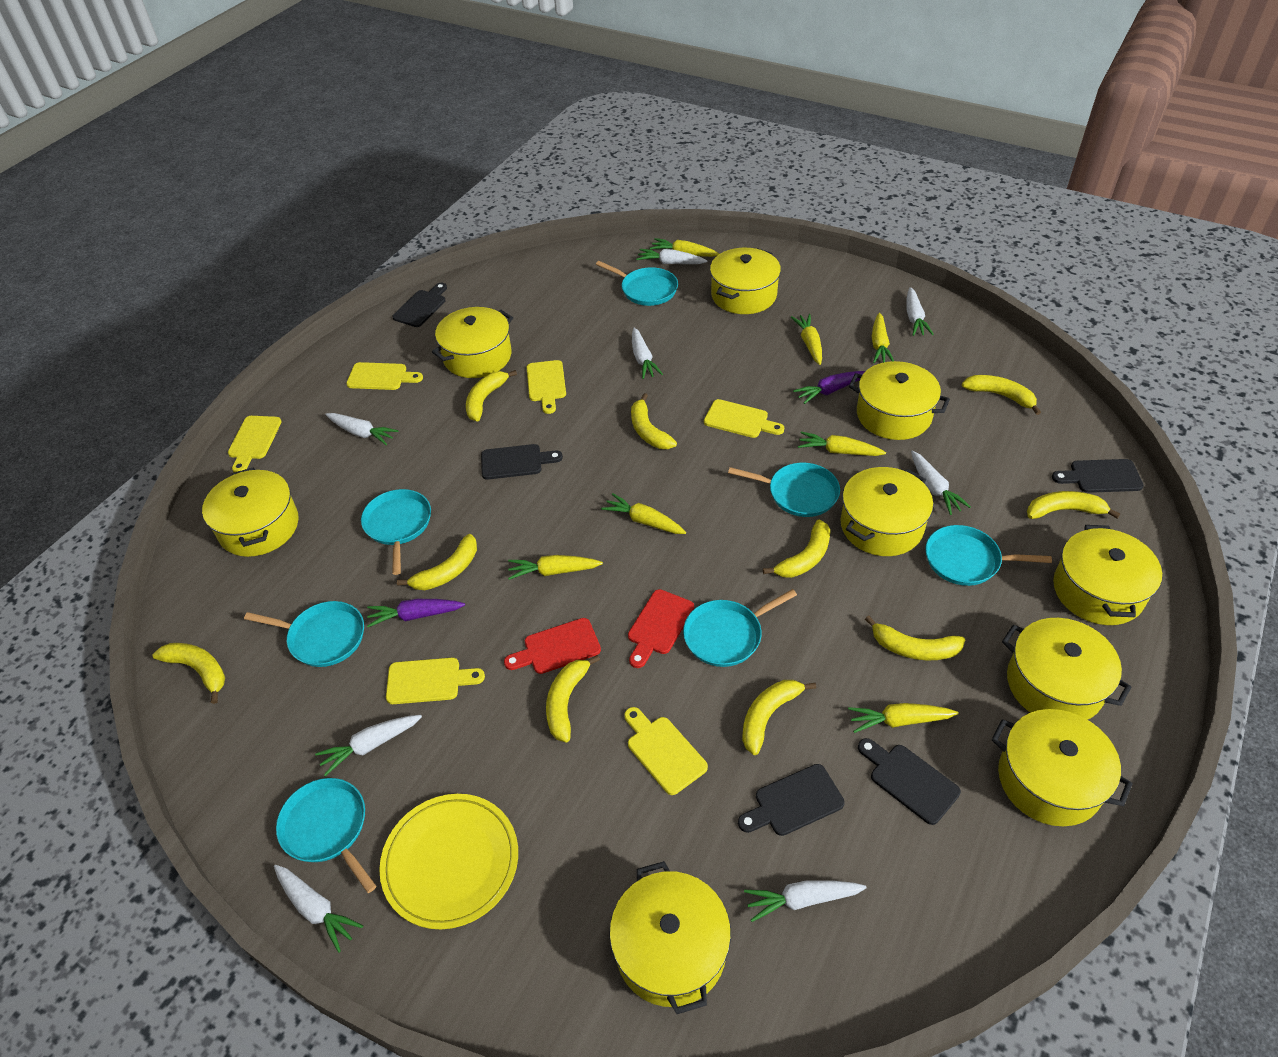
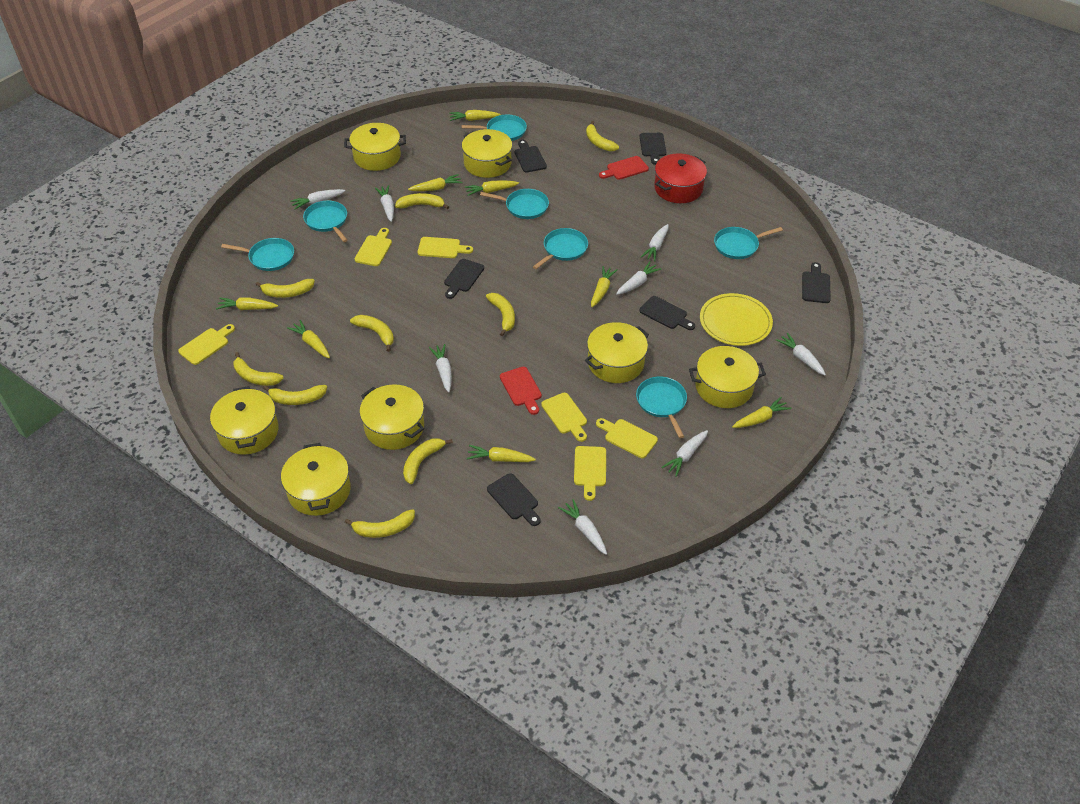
black cutting board: 5 -> 6
purple carrot: 2 -> 0
red pot: 0 -> 1
yellow banana: 10 -> 9
yellow carrot: 7 -> 8
yellow pot: 9 -> 7

